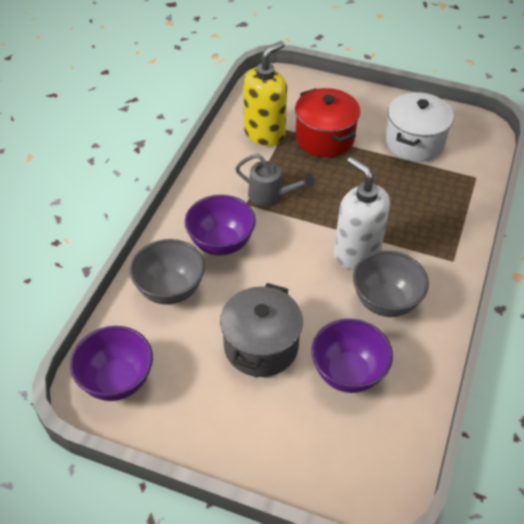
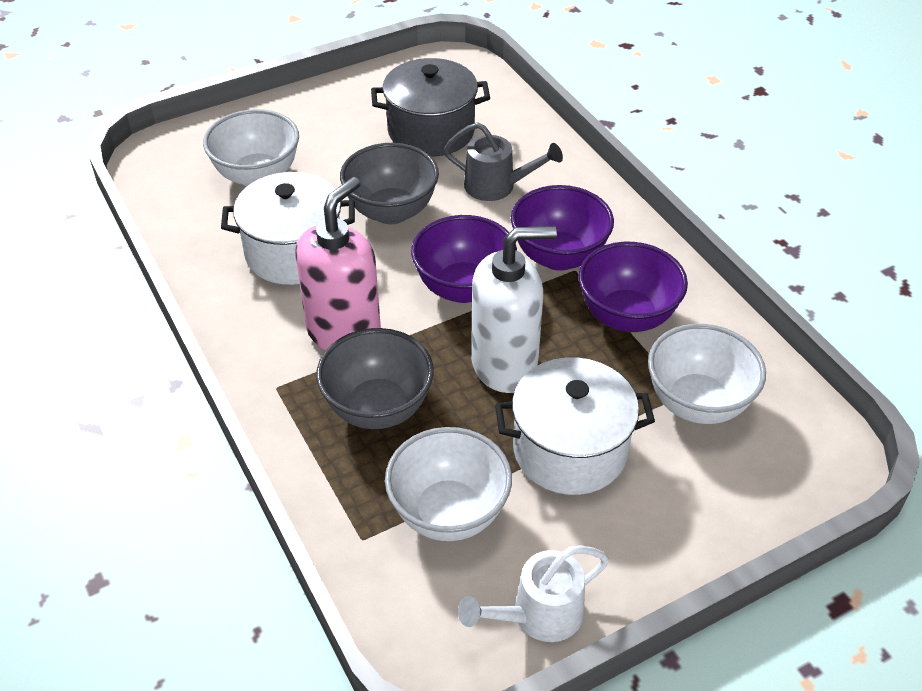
pink soap dispenser: 0 -> 1
red pot: 1 -> 0
white bowl: 0 -> 3
white pot: 1 -> 2
white watering can: 0 -> 1
yellow soap dispenser: 1 -> 0

